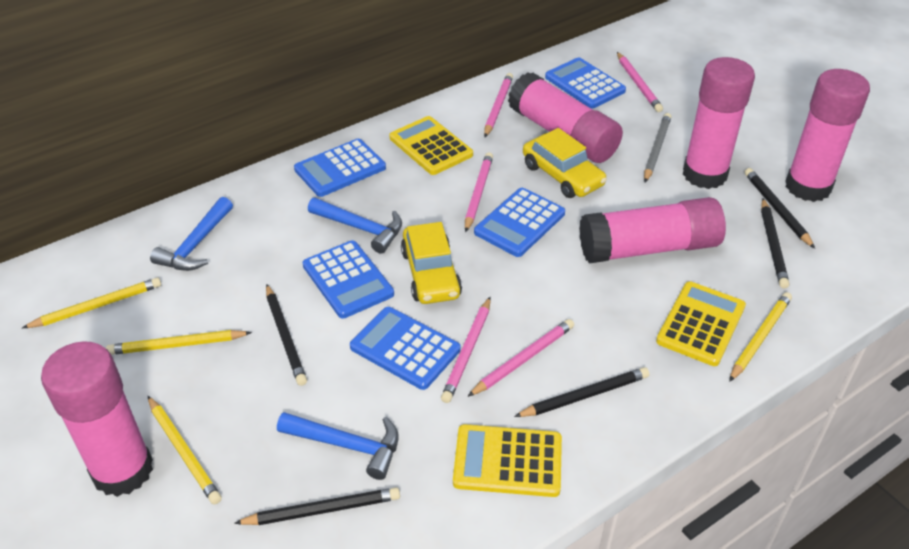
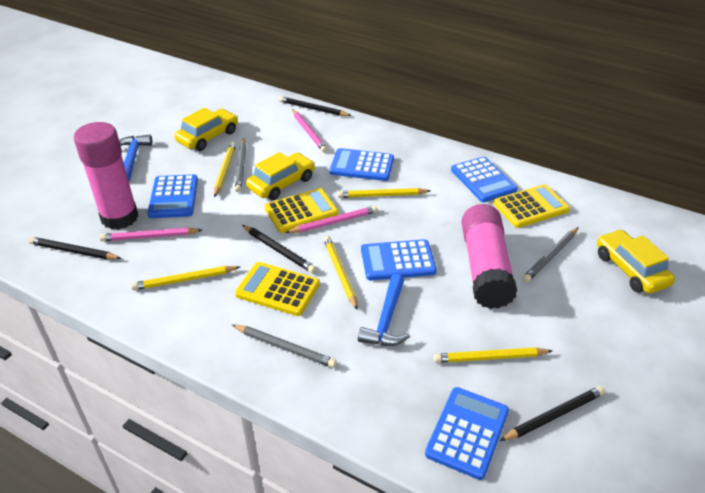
black pencil: 5 -> 4
blue hammer: 3 -> 2
grey pencil: 1 -> 3
pink glue stick: 5 -> 2
pink pencil: 5 -> 3
yellow car: 2 -> 3
yellow pencil: 4 -> 5

